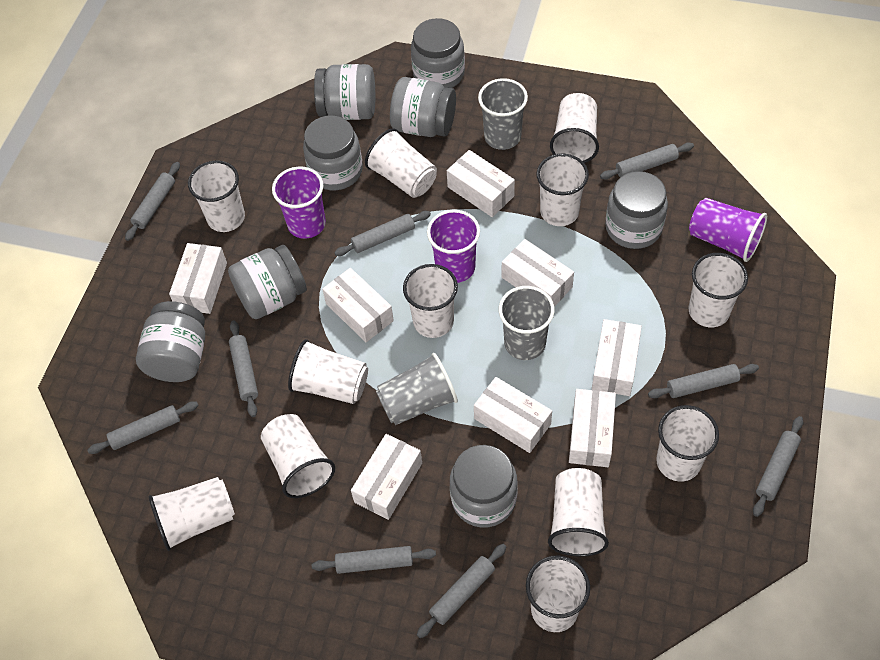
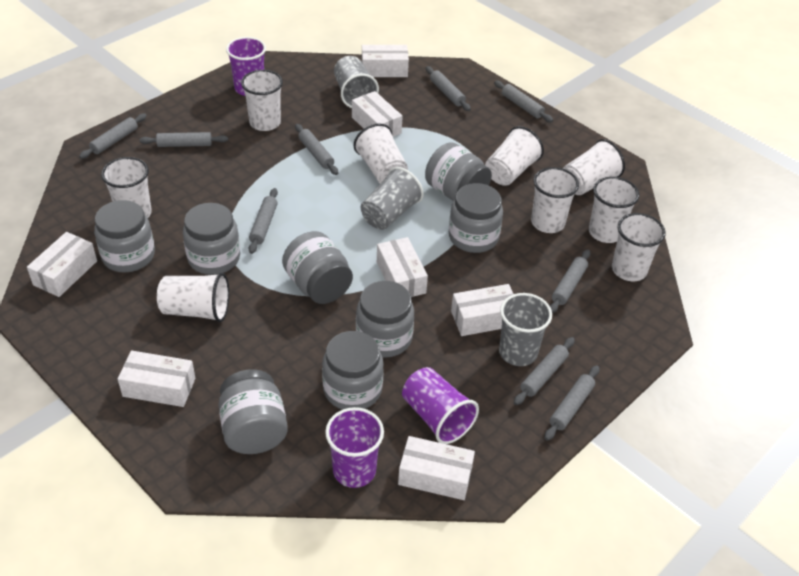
white box: 8 -> 7
white cup: 12 -> 9

